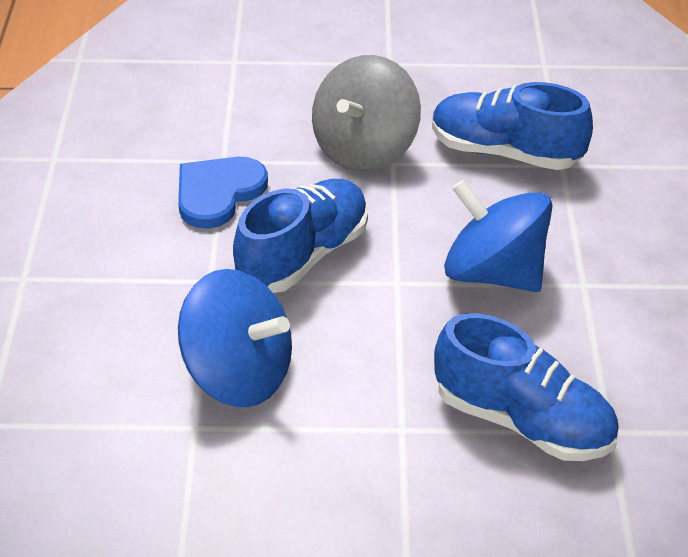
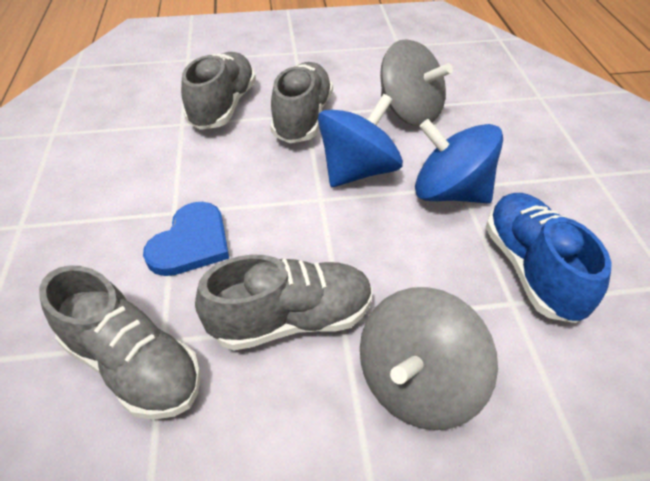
blue shoe: 3 -> 1
grey shoe: 0 -> 4
grey spinning top: 1 -> 2

